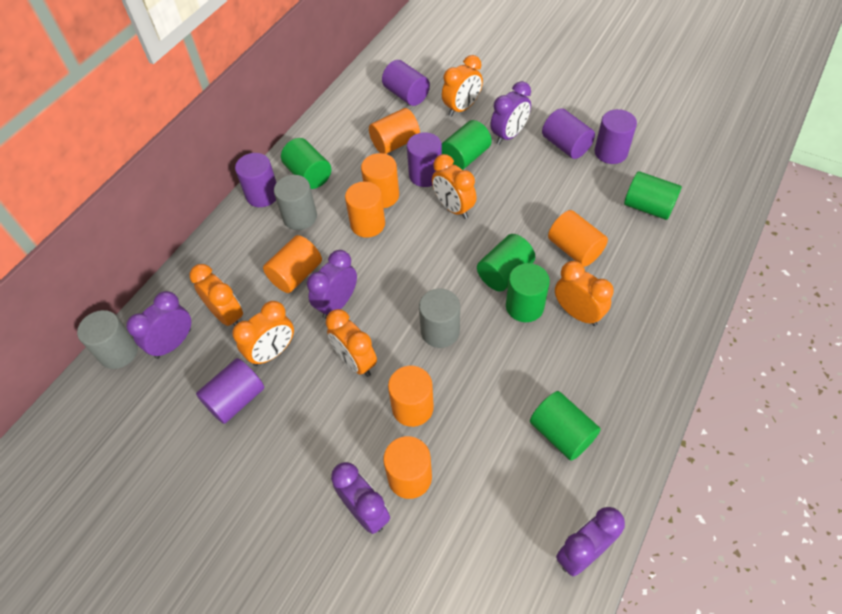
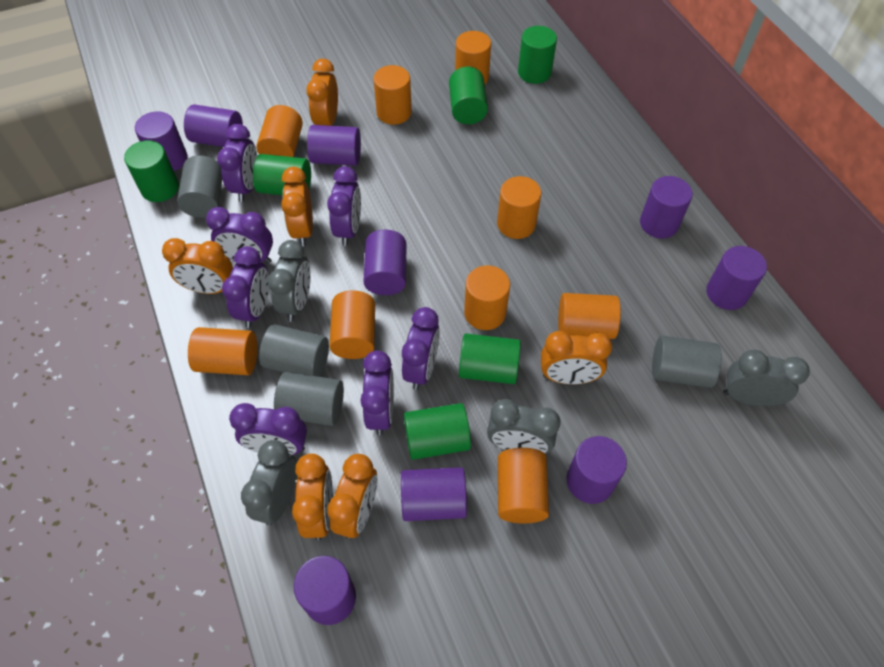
grey clock: 0 -> 4
grey cylinder: 3 -> 4
orange cylinder: 7 -> 9
purple clock: 5 -> 7
purple cylinder: 6 -> 9

